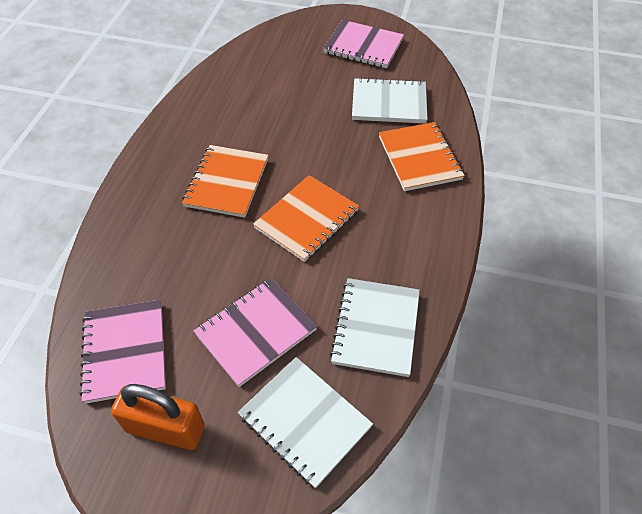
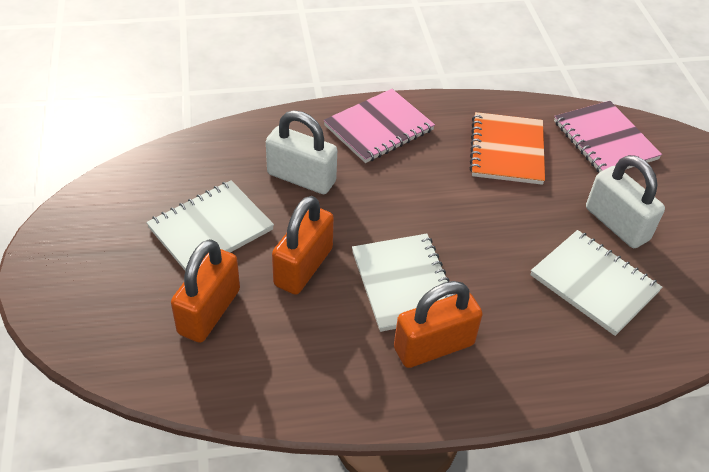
orange notebook: 3 -> 1
orange padlock: 1 -> 3
pink notebook: 3 -> 2
white padlock: 0 -> 2

